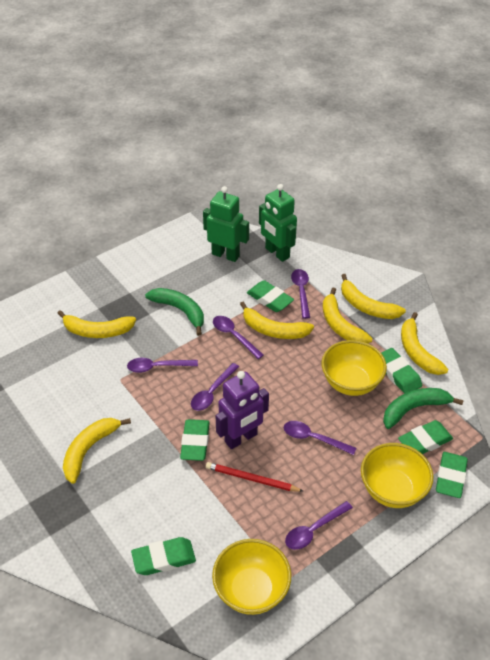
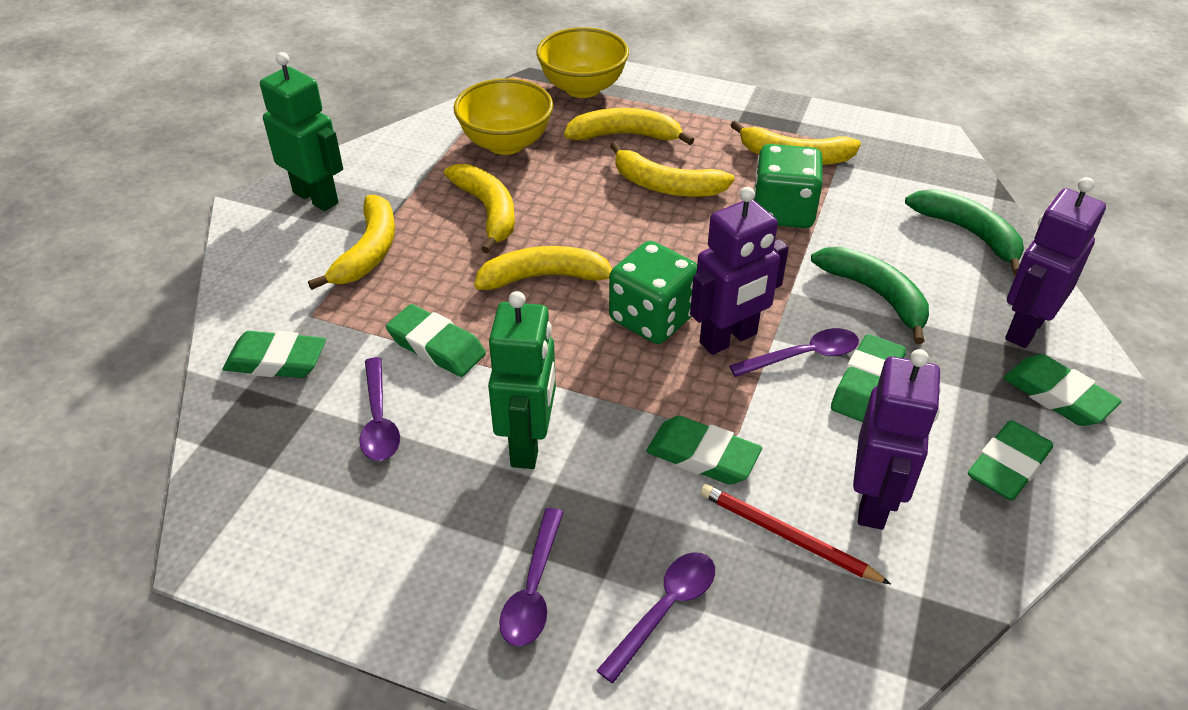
green dice: 0 -> 2
purple robot: 1 -> 3
purple spoon: 6 -> 4
yellow bowl: 3 -> 2

